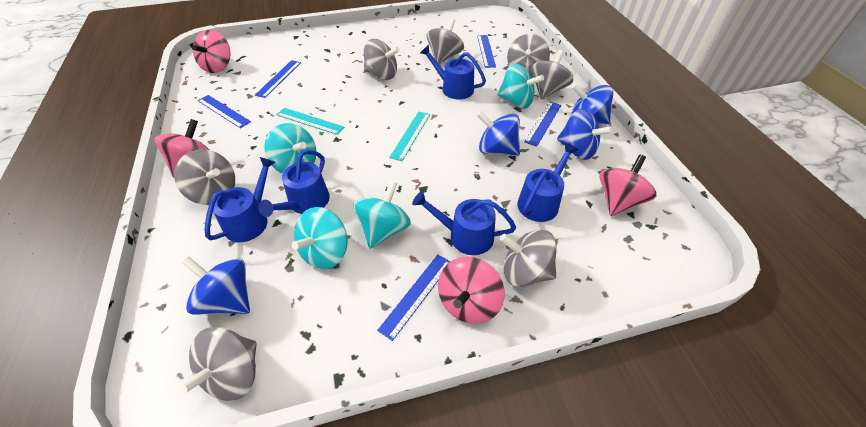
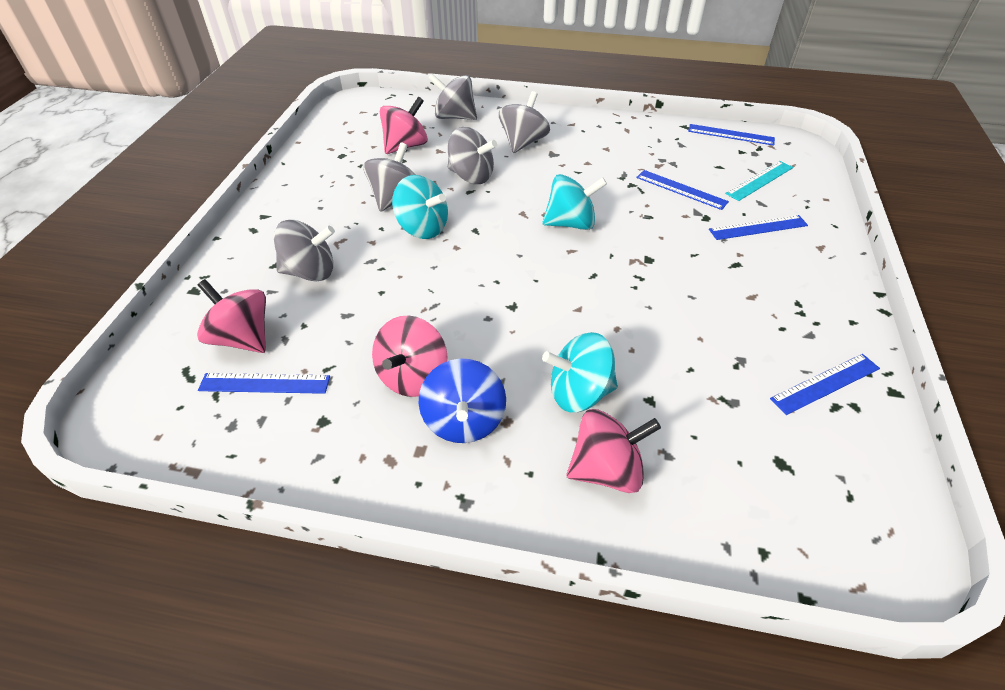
blue spinning top: 4 -> 1
blue watering can: 5 -> 0
grey spinning top: 7 -> 5
turquoise ruler: 2 -> 1
turquoise spinning top: 4 -> 3

